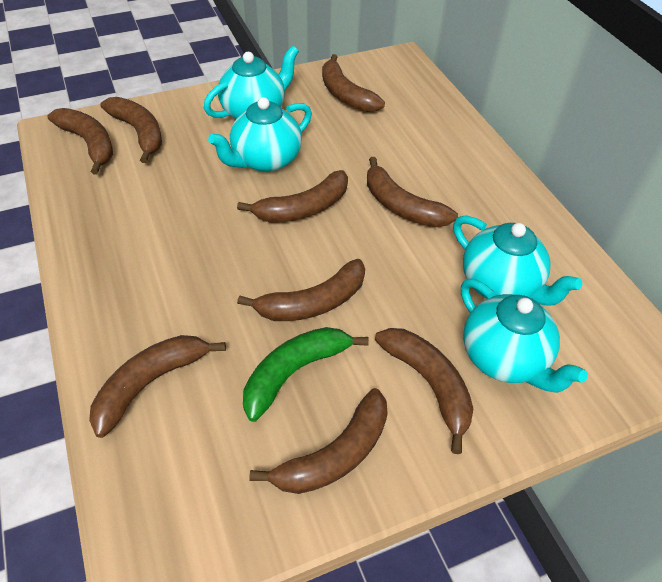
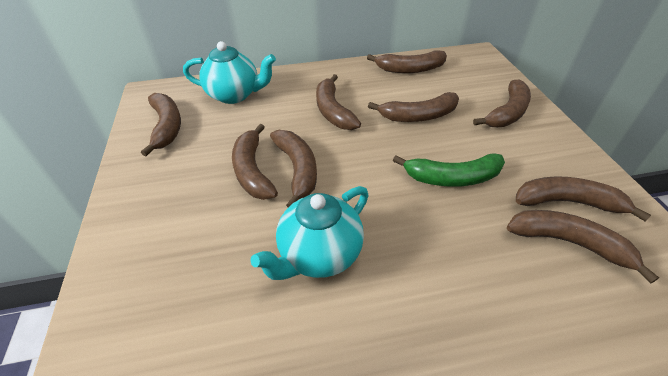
turquoise teapot: 4 -> 2

